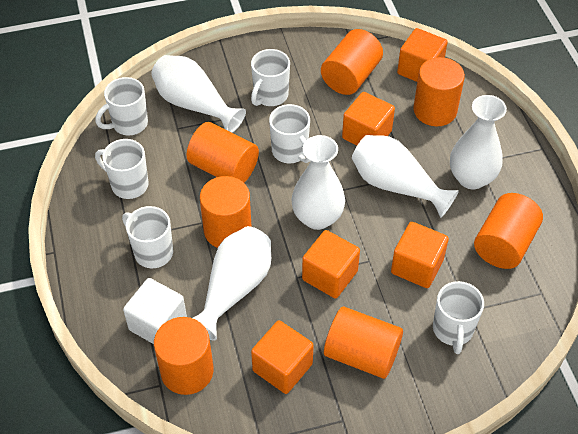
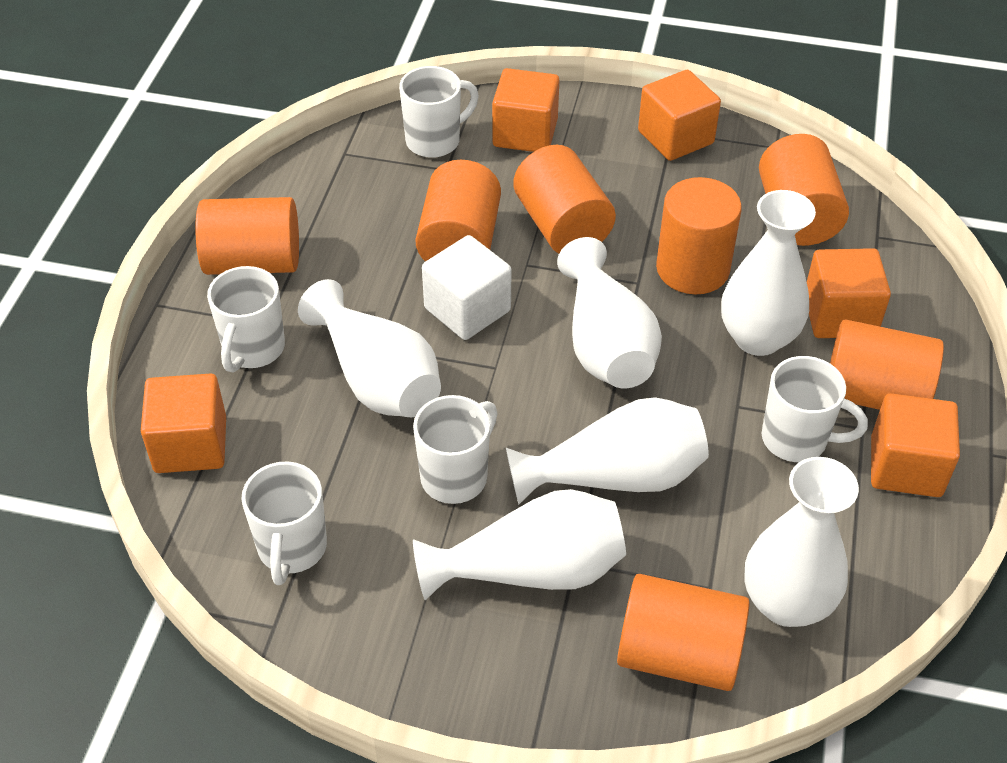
white mug: 6 -> 5
white vase: 5 -> 6

